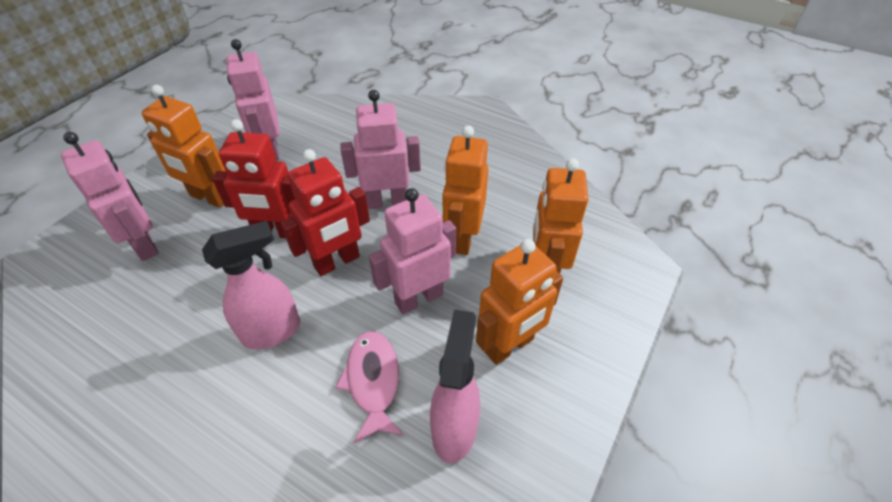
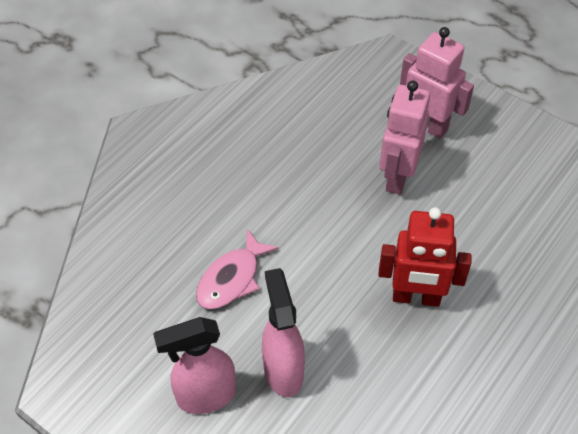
orange robot: 4 -> 0
pink robot: 4 -> 2
red robot: 2 -> 1

